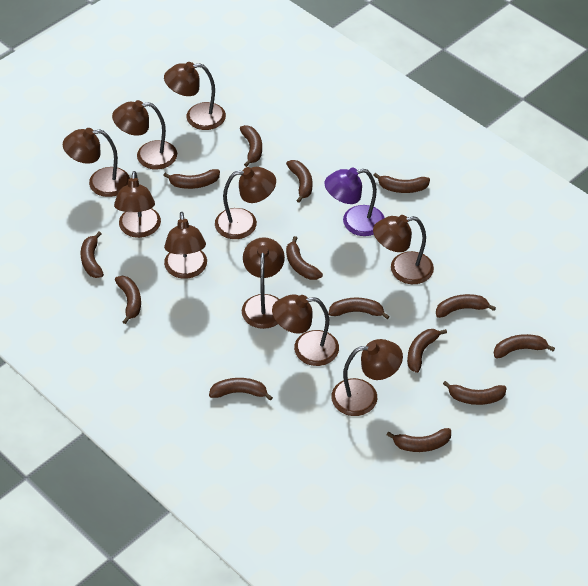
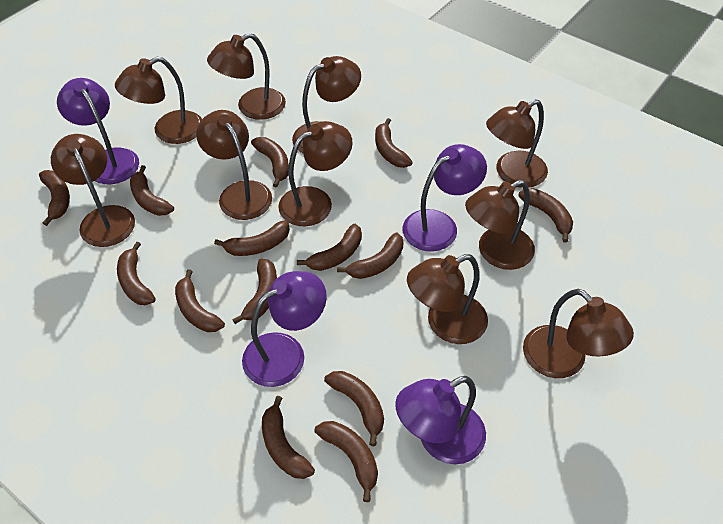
purple lamp: 1 -> 4

